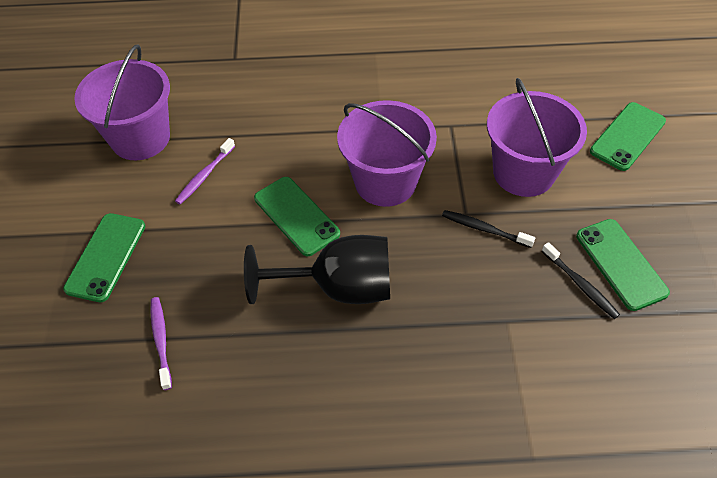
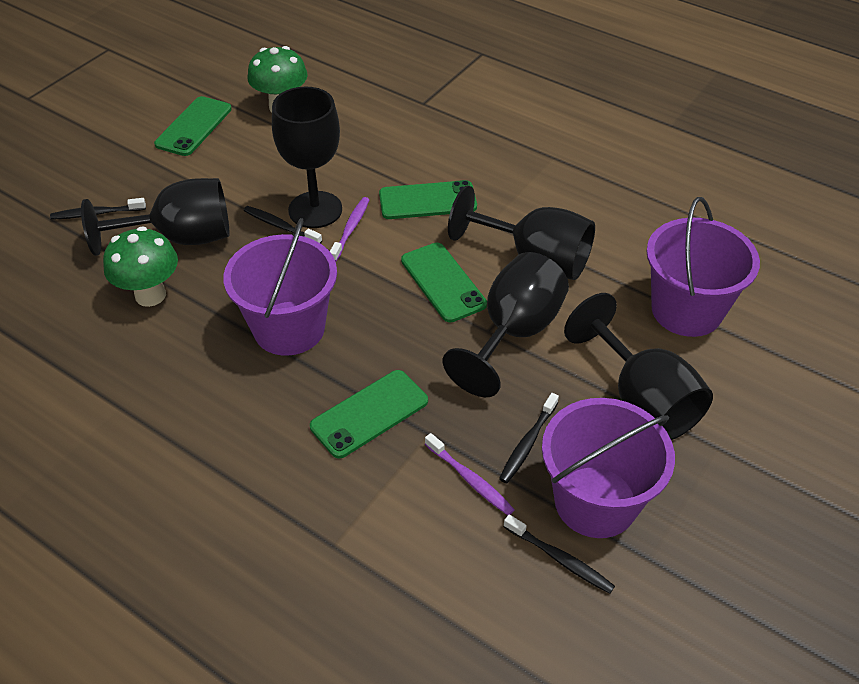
black goblet: 1 -> 5
black toothbrush: 2 -> 4
green mushroom: 0 -> 2

